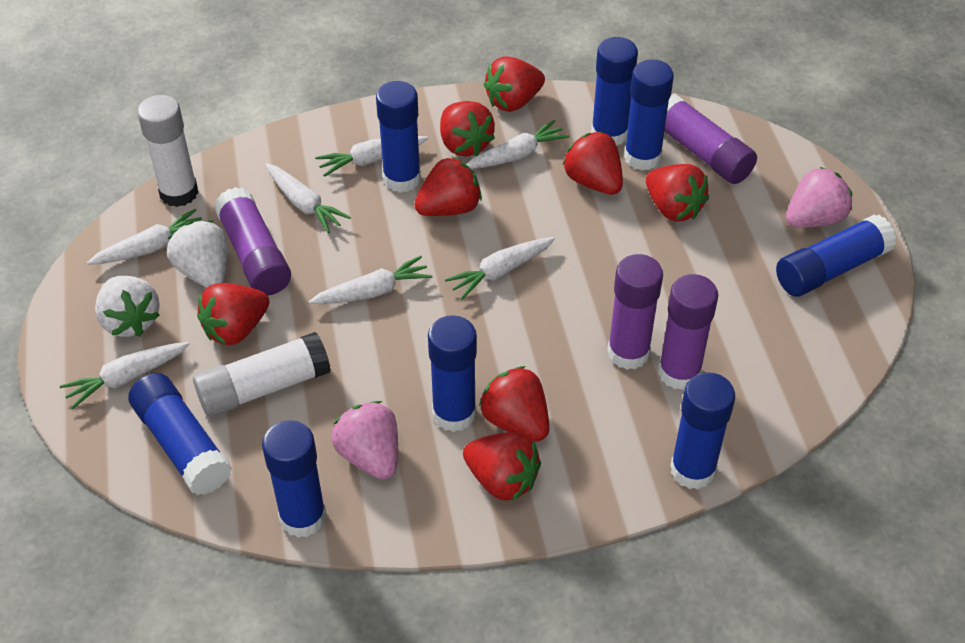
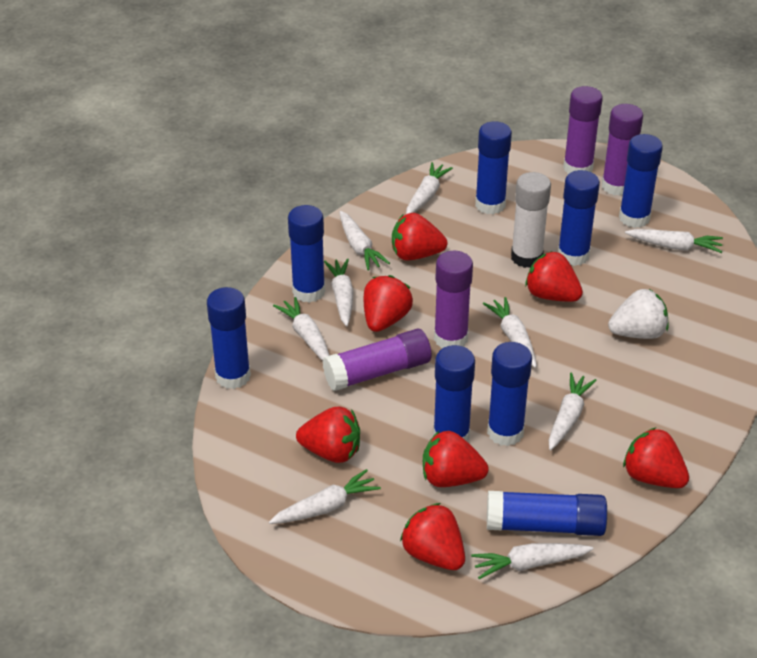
pink strawberry: 2 -> 0
red strawberry: 8 -> 7
white carrot: 7 -> 9
white glue stick: 2 -> 1
white strawberry: 2 -> 1

